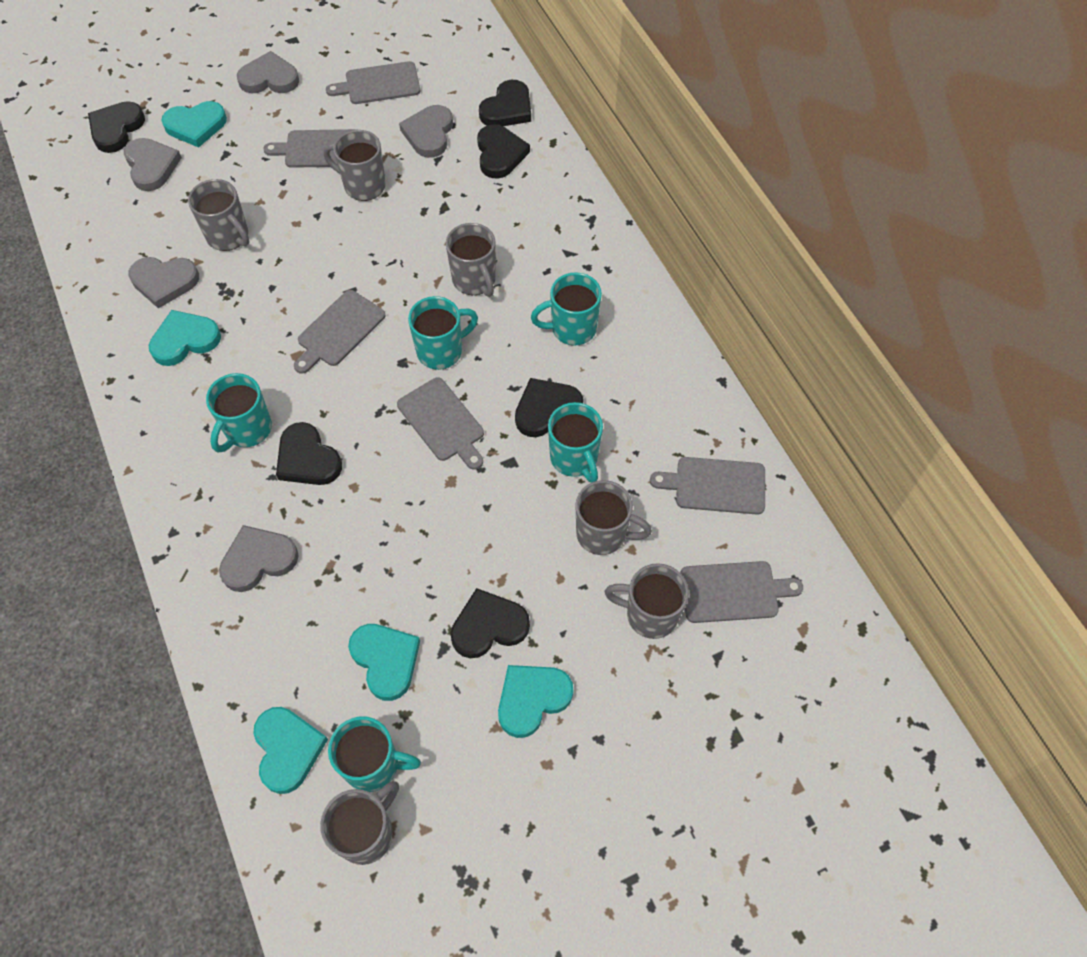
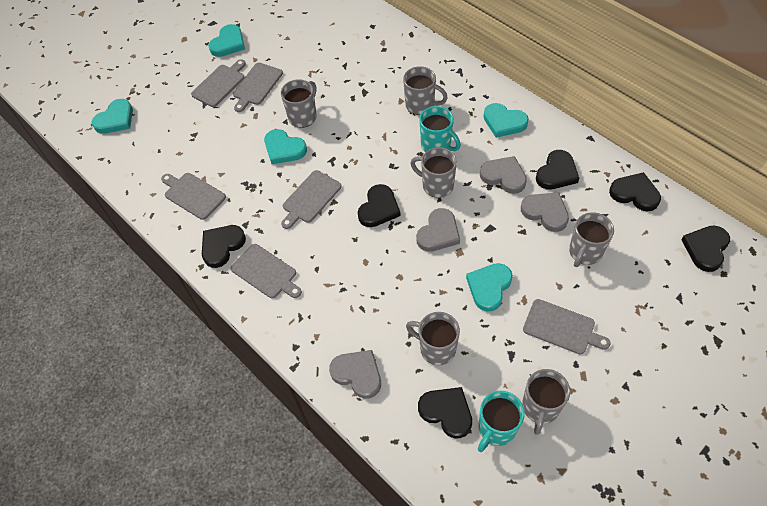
grey heart: 5 -> 4
turquoise mug: 5 -> 2

